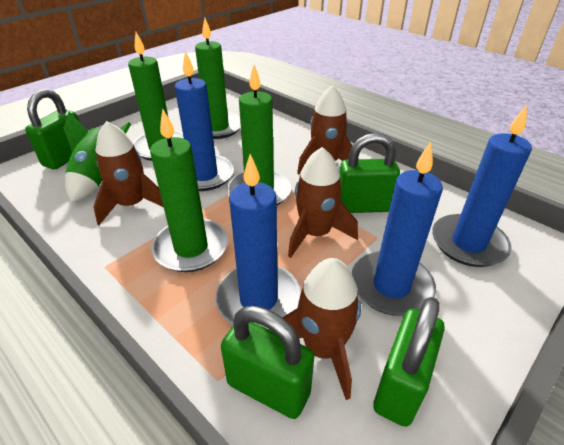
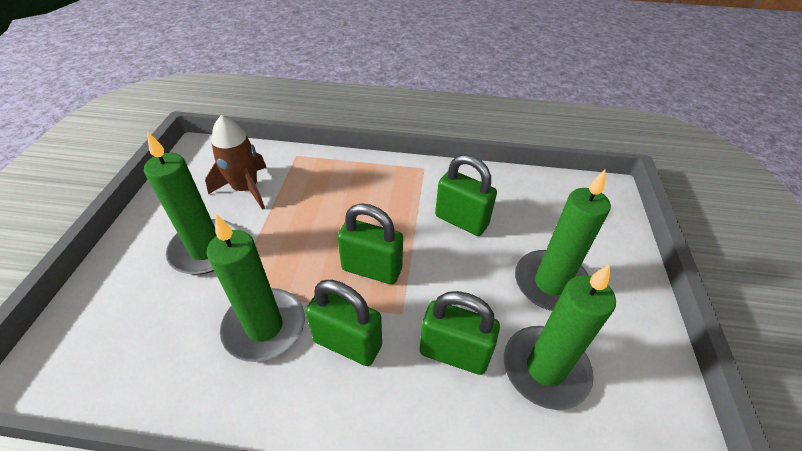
blue candle: 4 -> 0
brown rocket: 4 -> 1
green rocket: 1 -> 0

